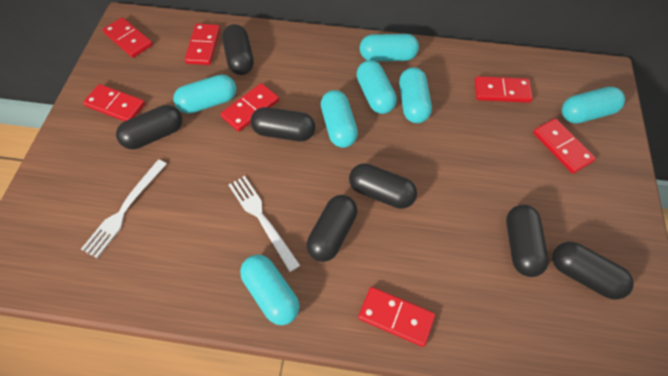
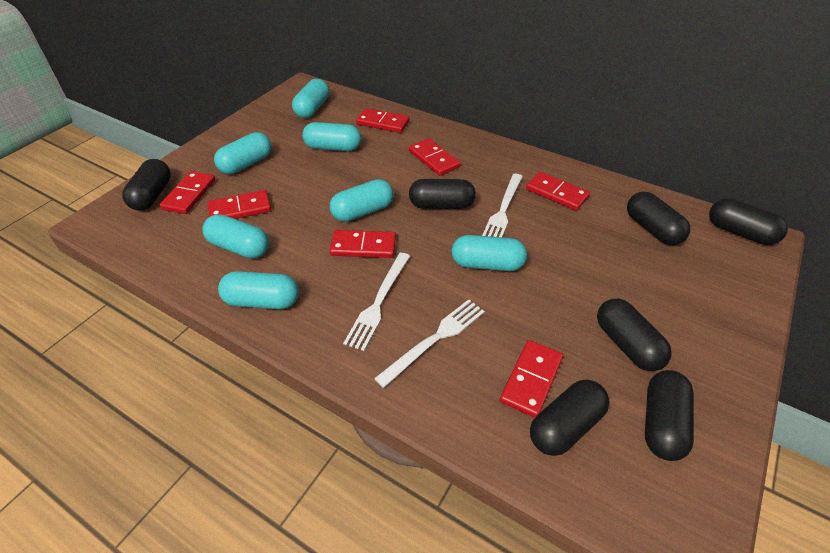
white fork: 2 -> 3

